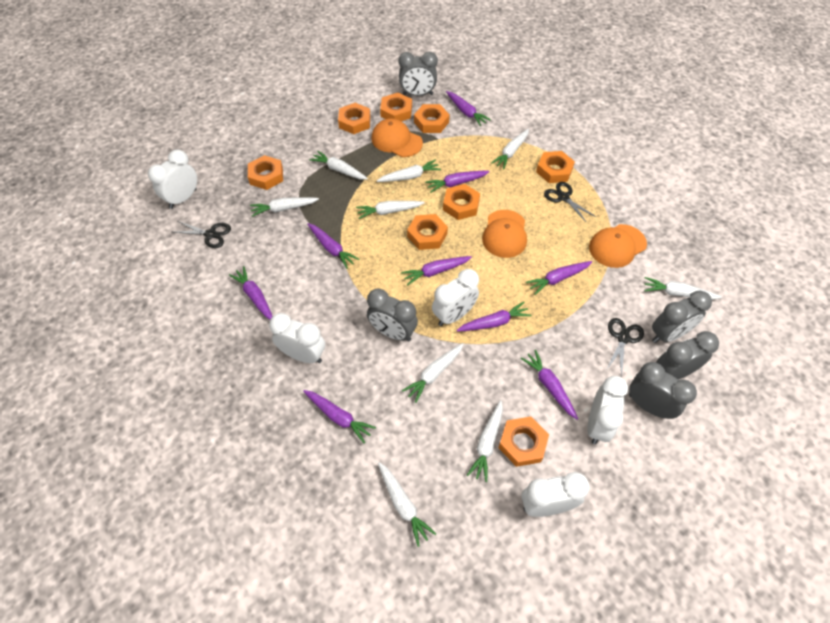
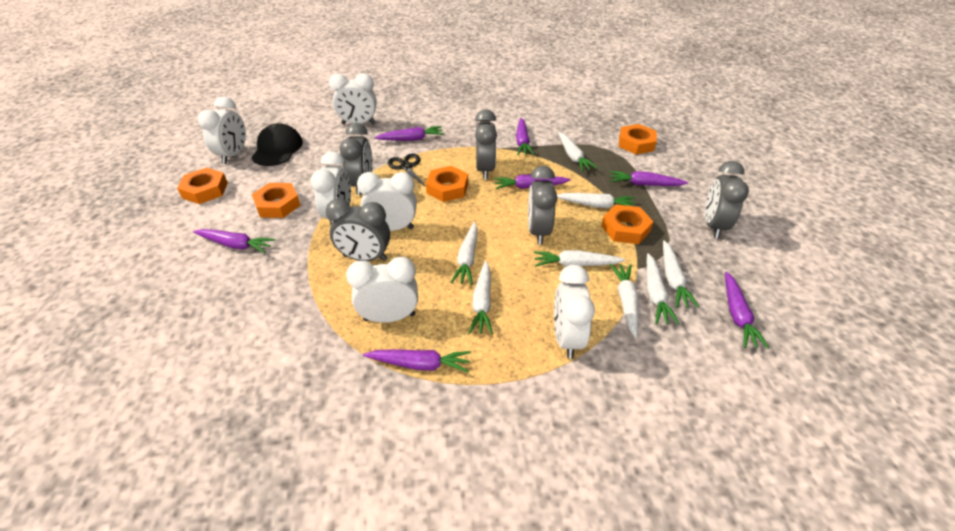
black cap: 0 -> 1
black scissors: 3 -> 1
orange cap: 3 -> 0
orange nut: 8 -> 5
purple carrot: 9 -> 7
white carrot: 9 -> 8
white clock: 5 -> 6

